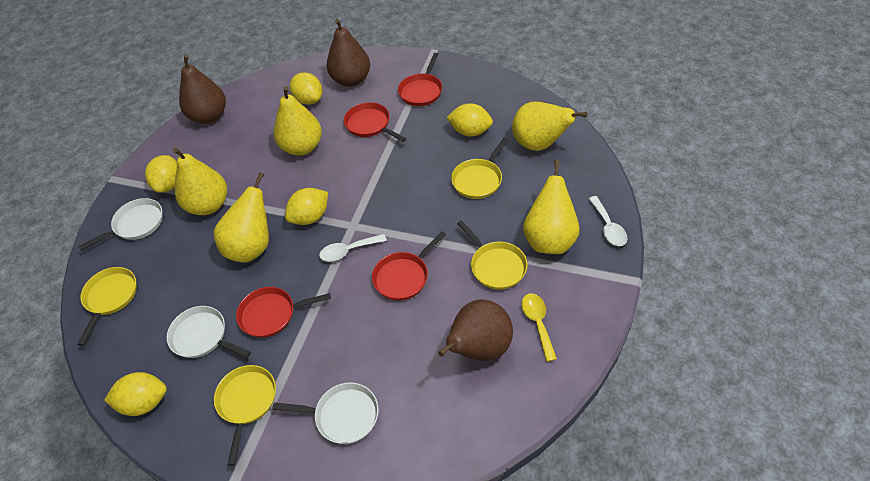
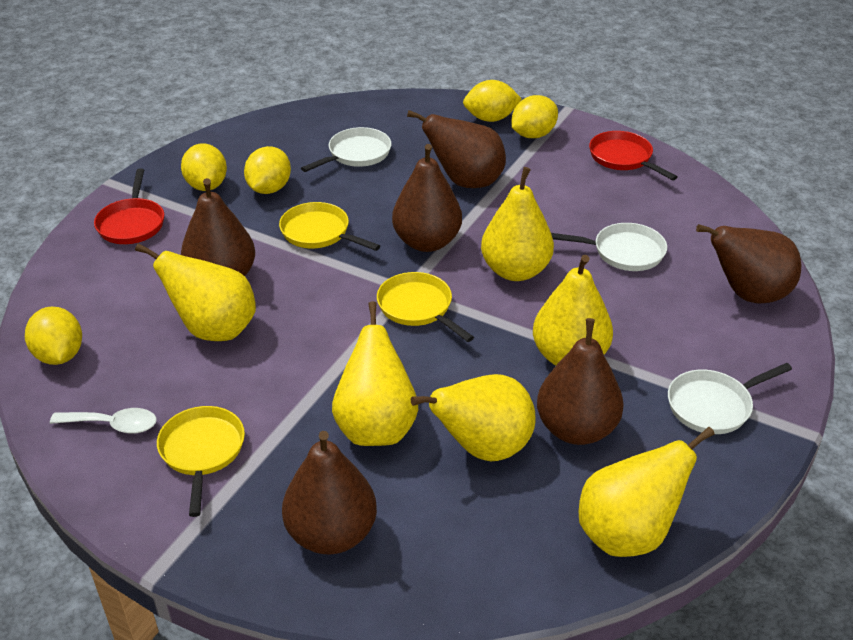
brown pear: 3 -> 6
red pan: 4 -> 2
white spoon: 2 -> 1
yellow pan: 4 -> 3
yellow pear: 5 -> 6
yellow spoon: 1 -> 0

